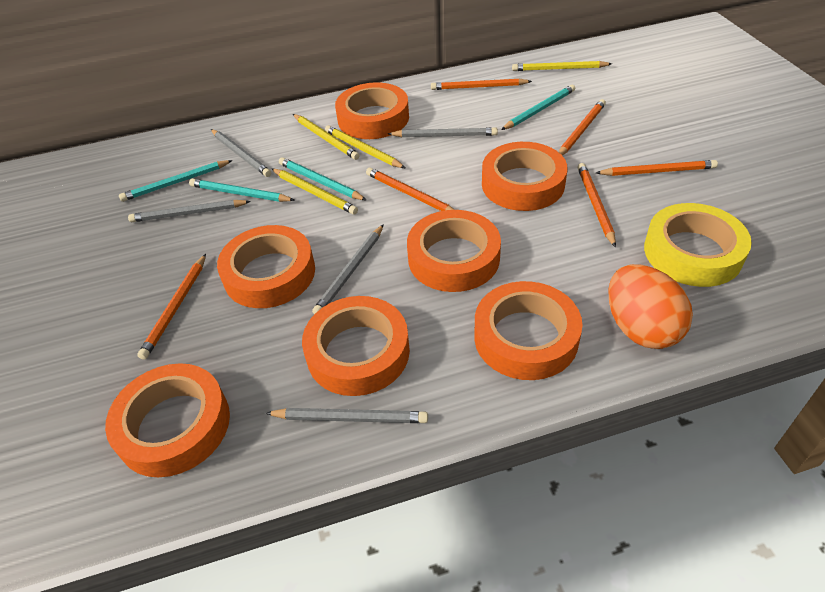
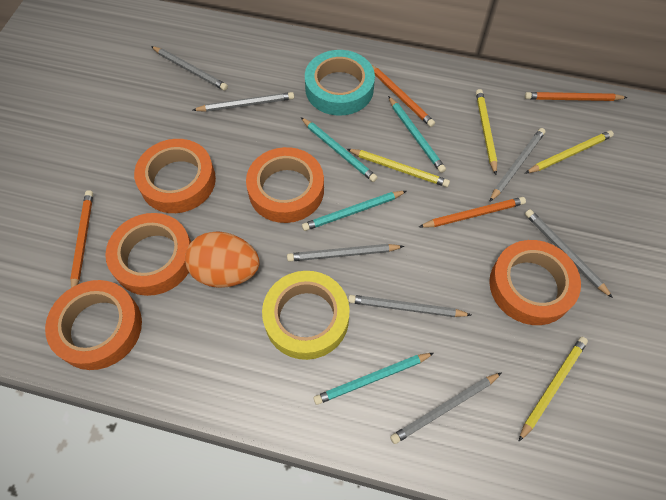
grey pencil: 5 -> 7
orange pencil: 6 -> 4
orange tape: 7 -> 5
turquoise tape: 0 -> 1

